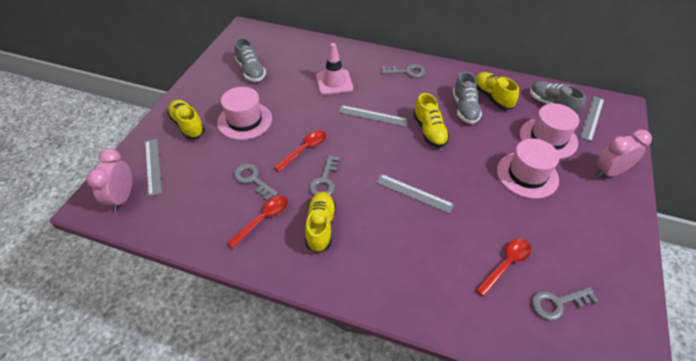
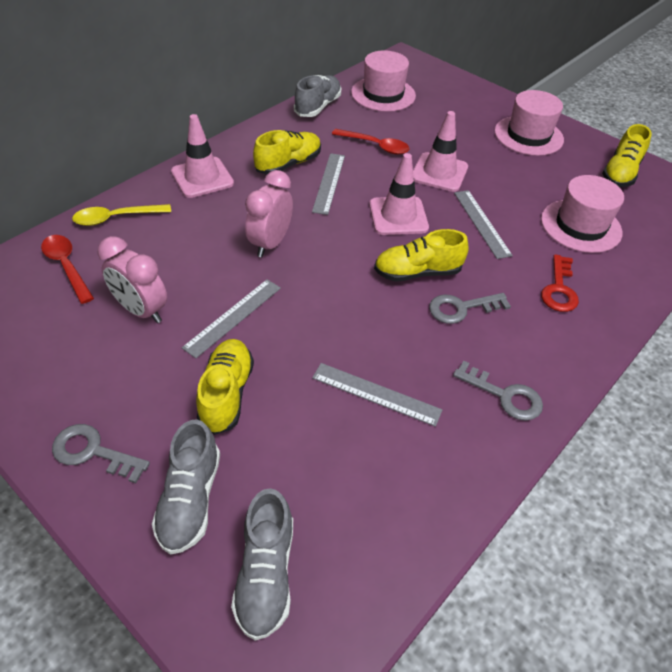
grey key: 4 -> 3
pink traffic cone: 1 -> 3
red key: 0 -> 1
red spoon: 3 -> 2
yellow spoon: 0 -> 1

